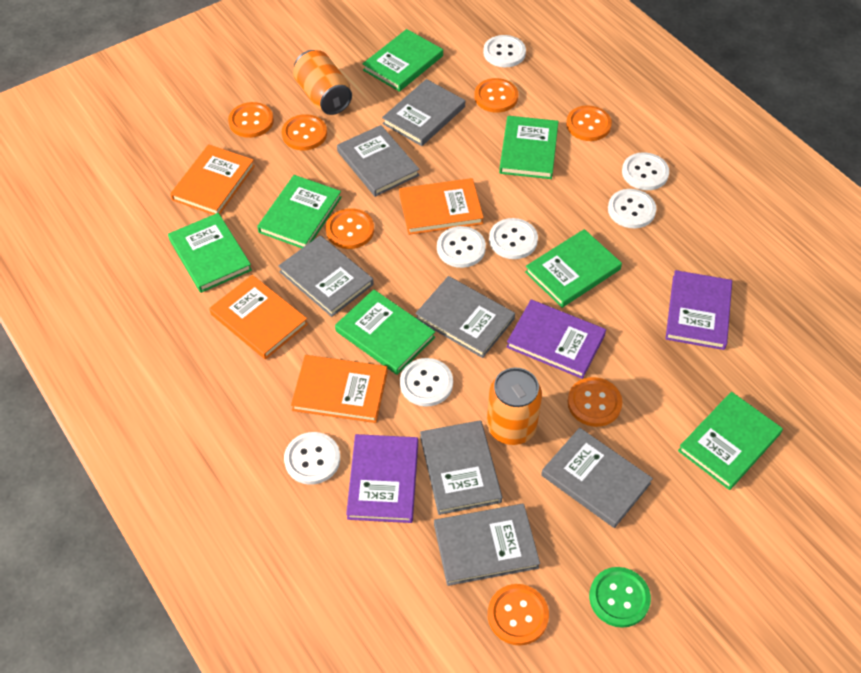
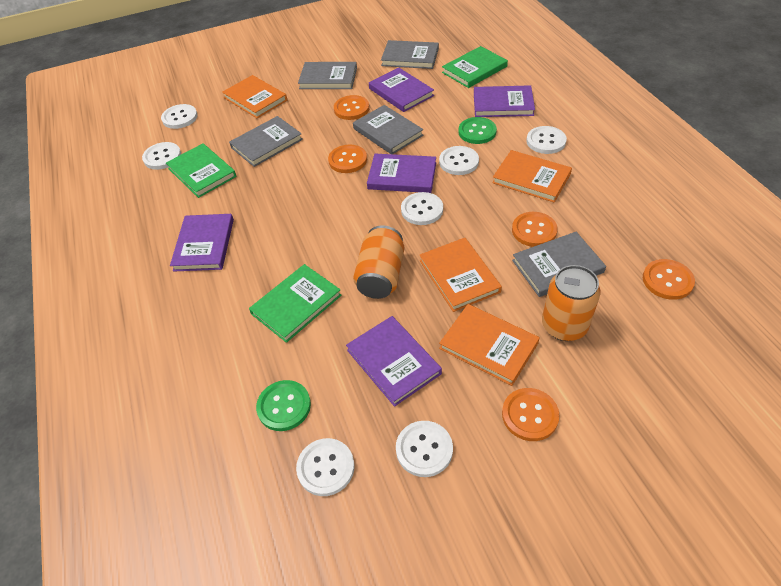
green book: 7 -> 3
green button: 1 -> 2
grey book: 7 -> 5
orange button: 7 -> 5
purple book: 3 -> 5

